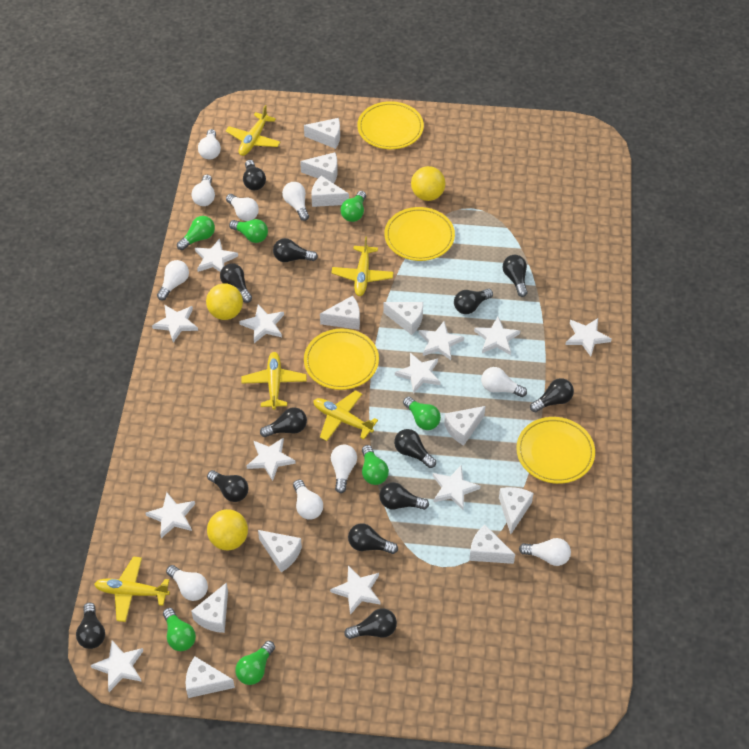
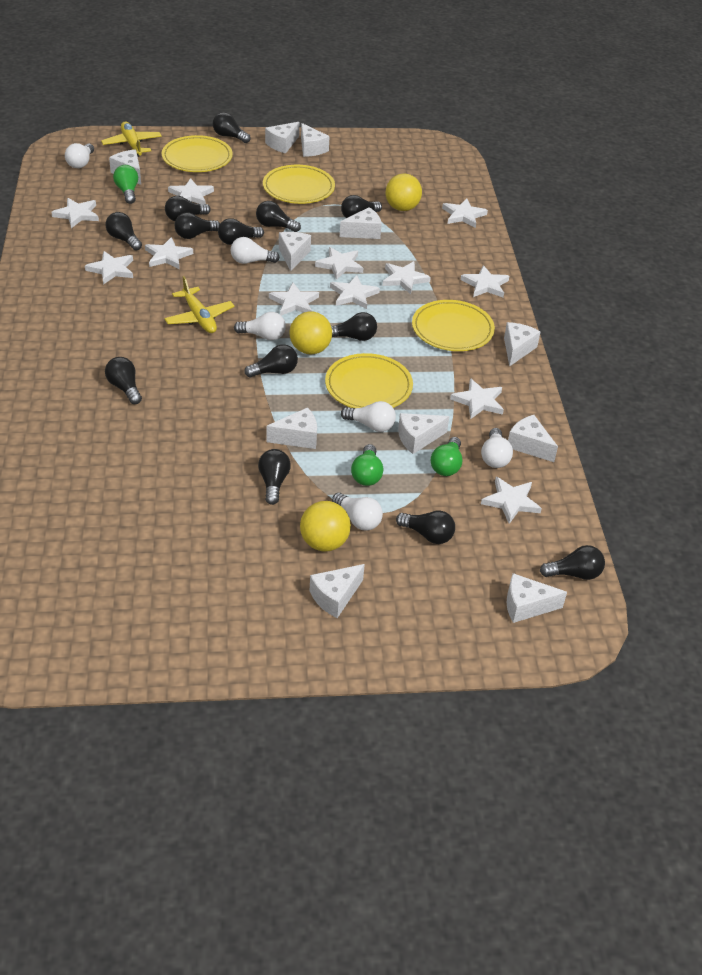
green light bulb: 7 -> 3
white light bulb: 10 -> 6
yellow plane: 5 -> 2

